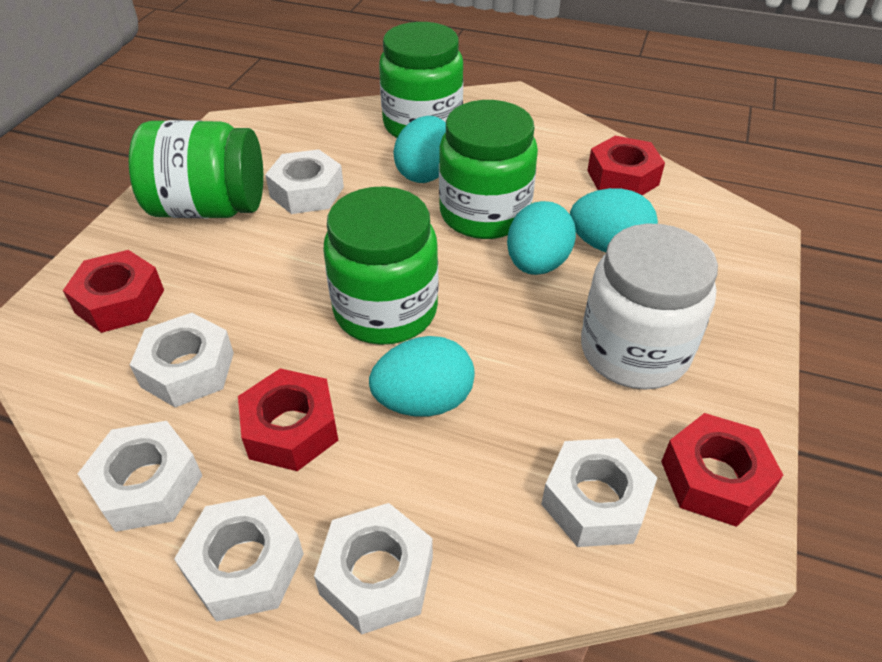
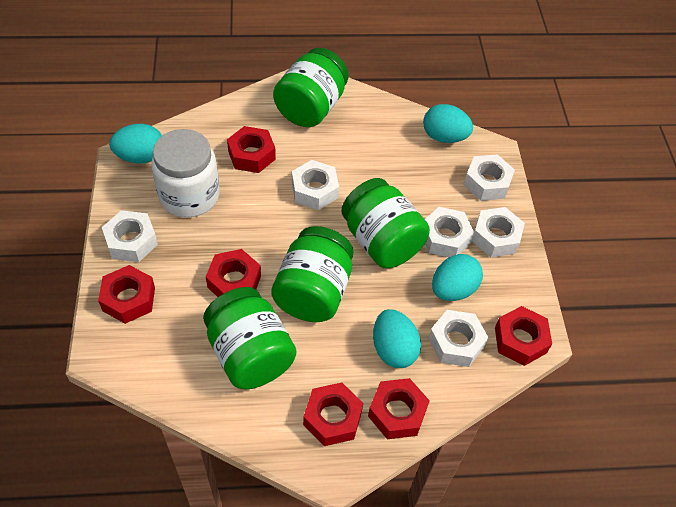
red nut: 4 -> 6

